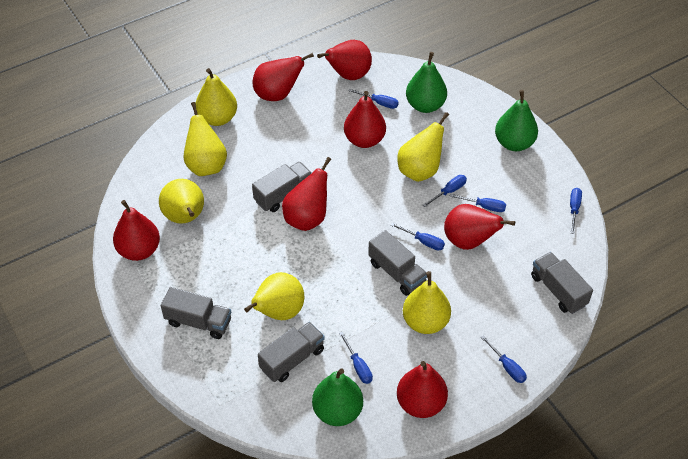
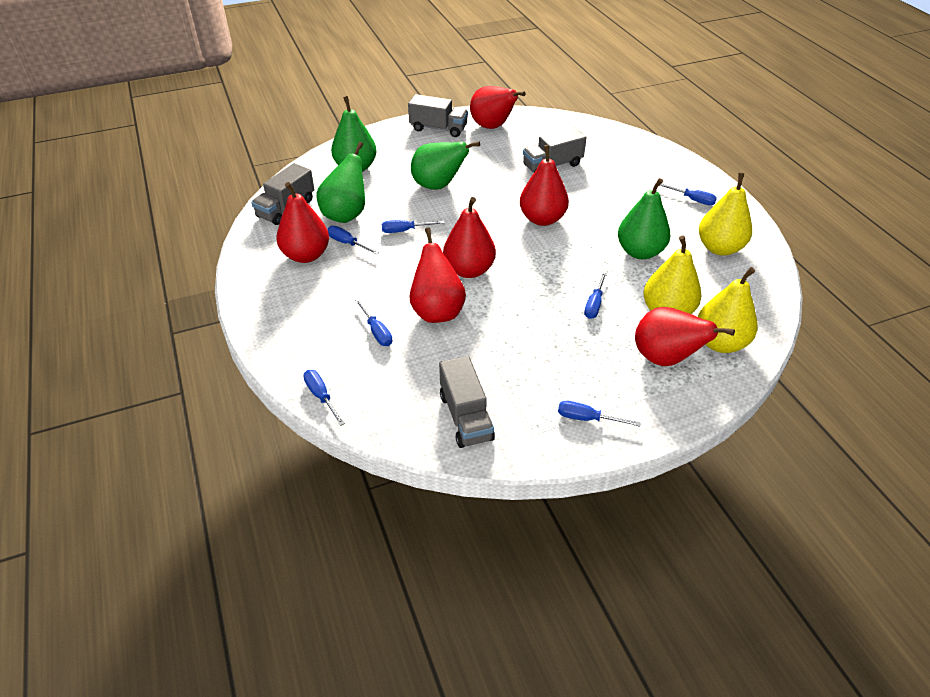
green pear: 3 -> 4
grey truck: 5 -> 4
red pear: 7 -> 6
yellow pear: 6 -> 3

